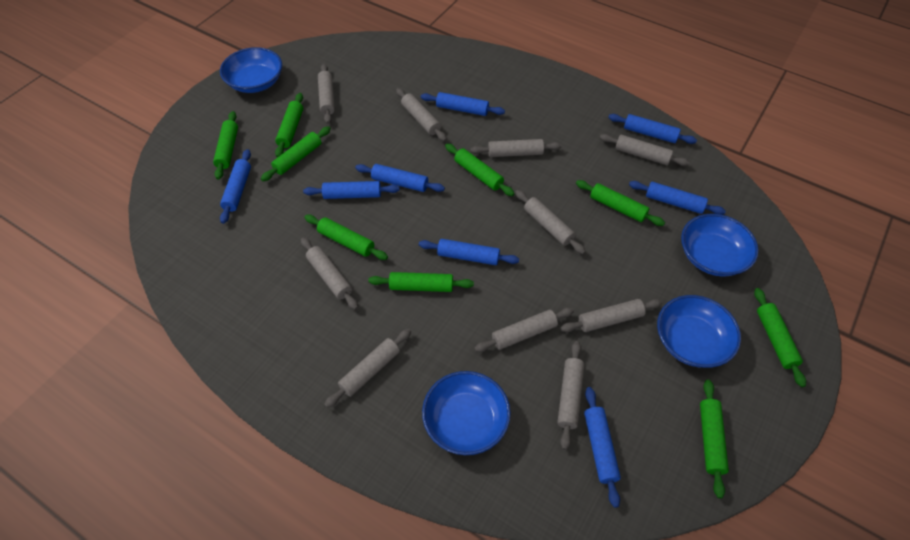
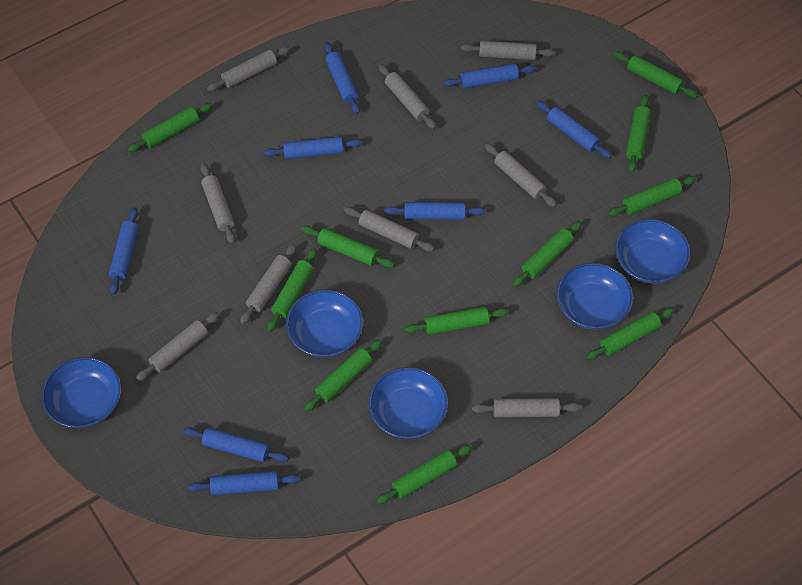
blue bowl: 4 -> 5
green rolling pin: 9 -> 11
grey rolling pin: 10 -> 9

